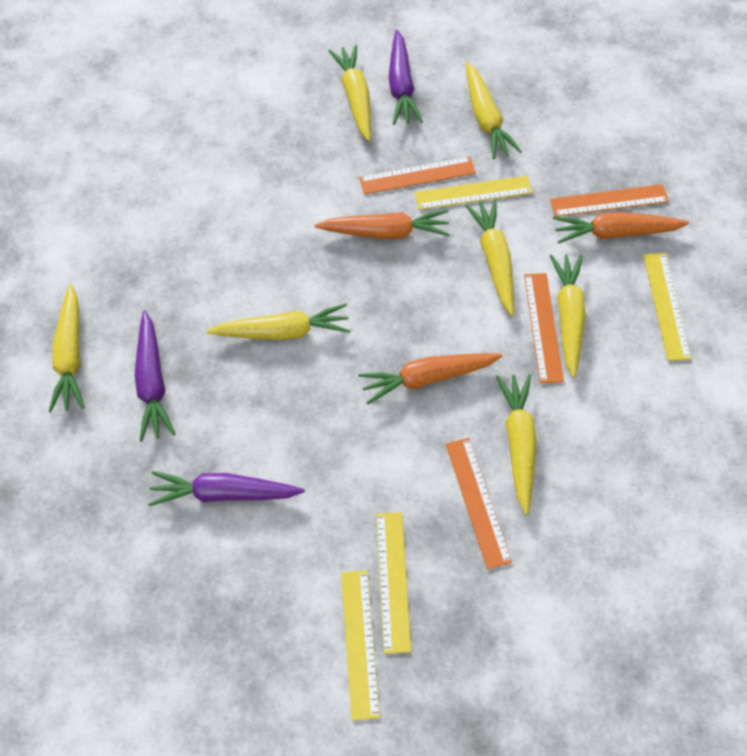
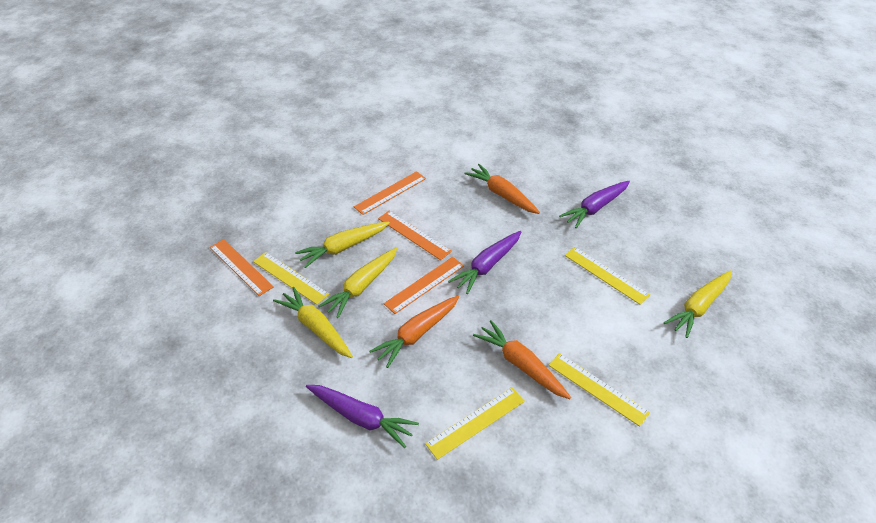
yellow carrot: 7 -> 4

